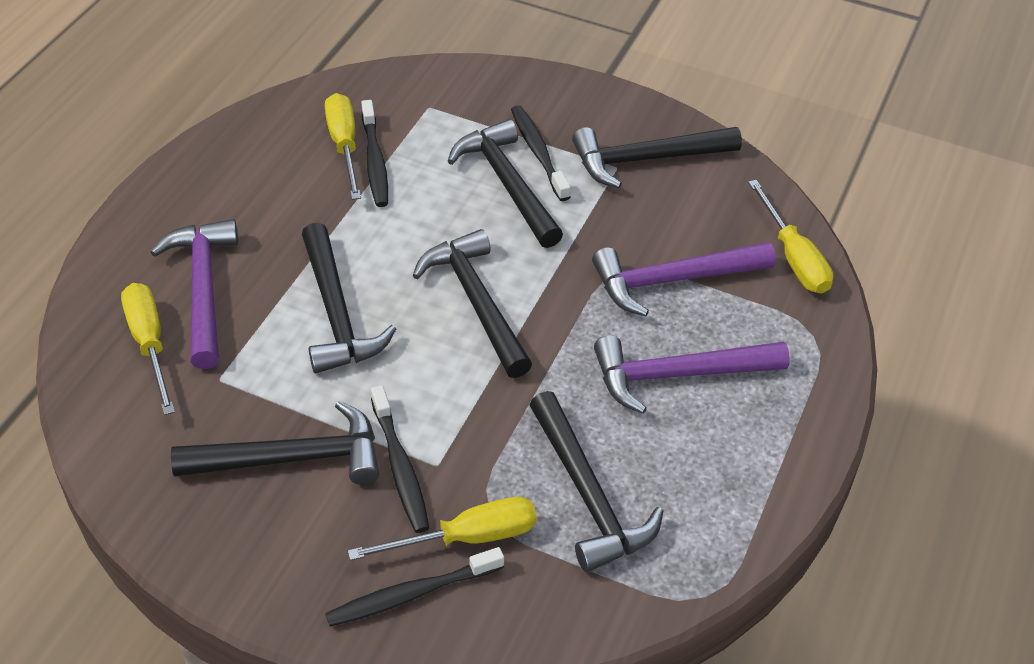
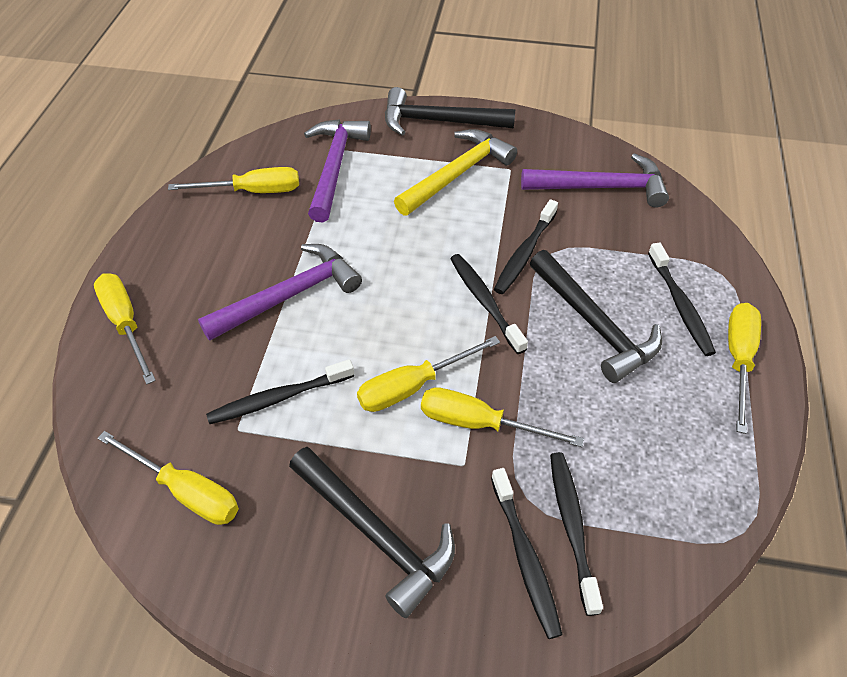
black hammer: 6 -> 3
black toothbrush: 4 -> 6
yellow hammer: 0 -> 1
yellow screwdriver: 4 -> 6

